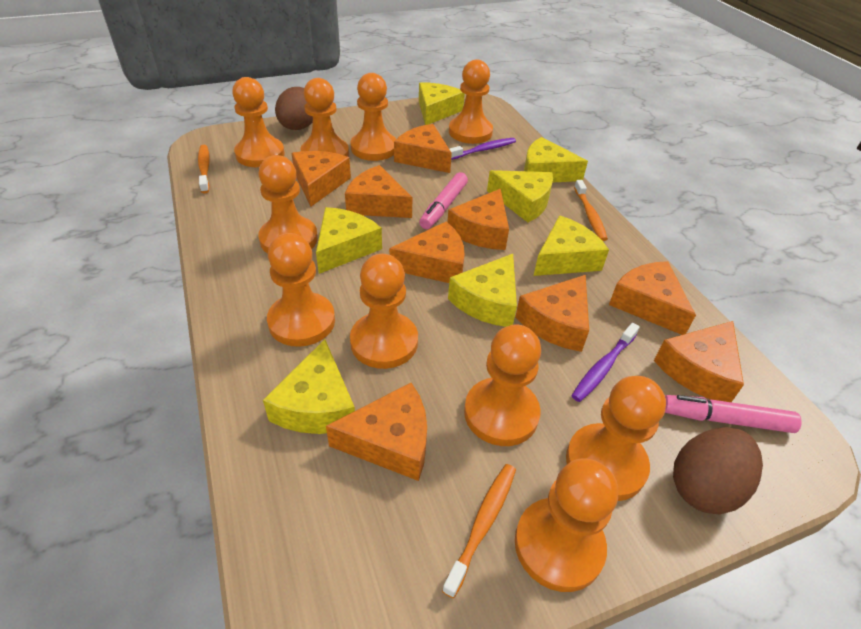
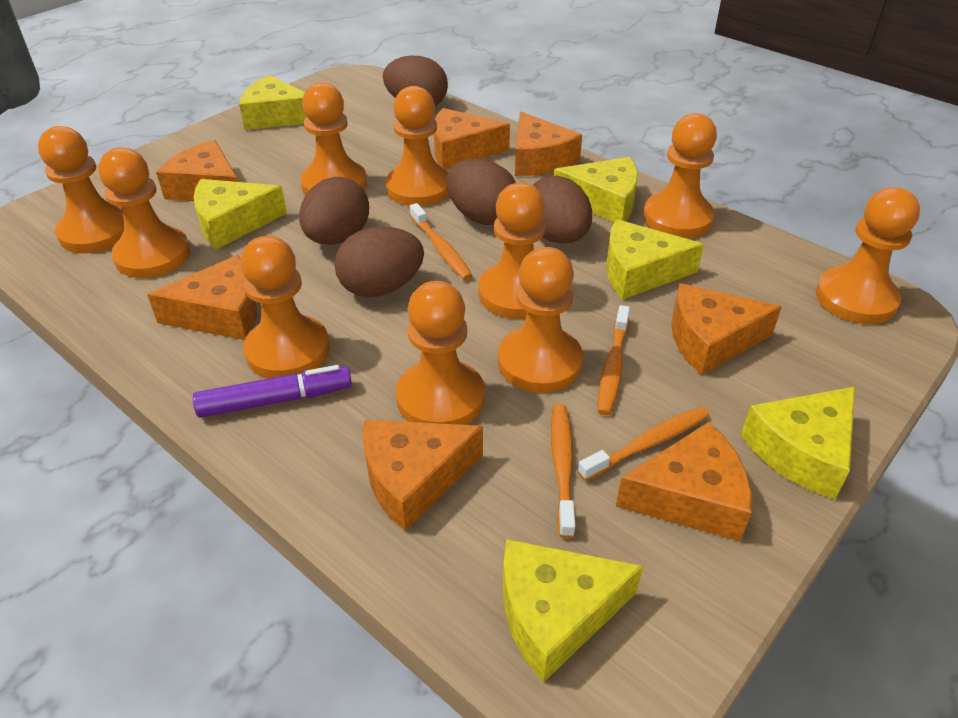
brown egg: 2 -> 5
orange cheese: 9 -> 7
orange toothbrush: 3 -> 4
pink marker: 2 -> 0
purple marker: 0 -> 1
purple toothbrush: 2 -> 0
yellow cheese: 7 -> 6

